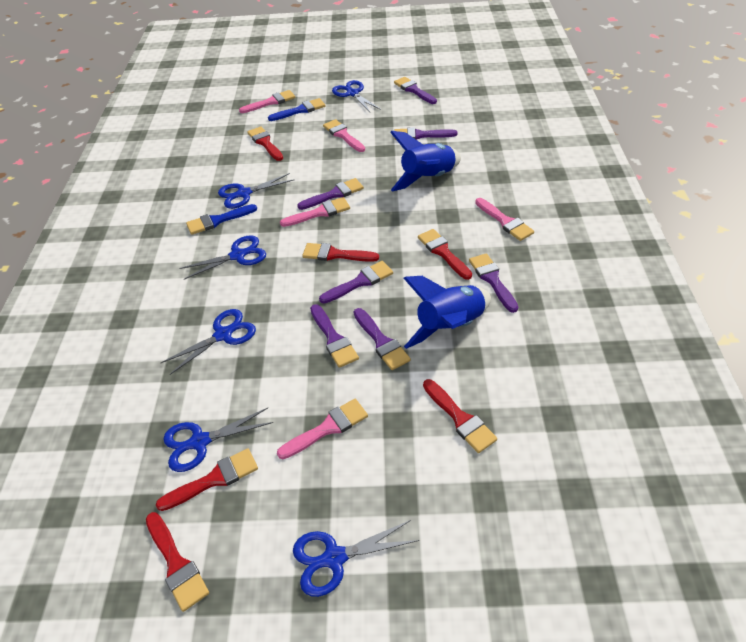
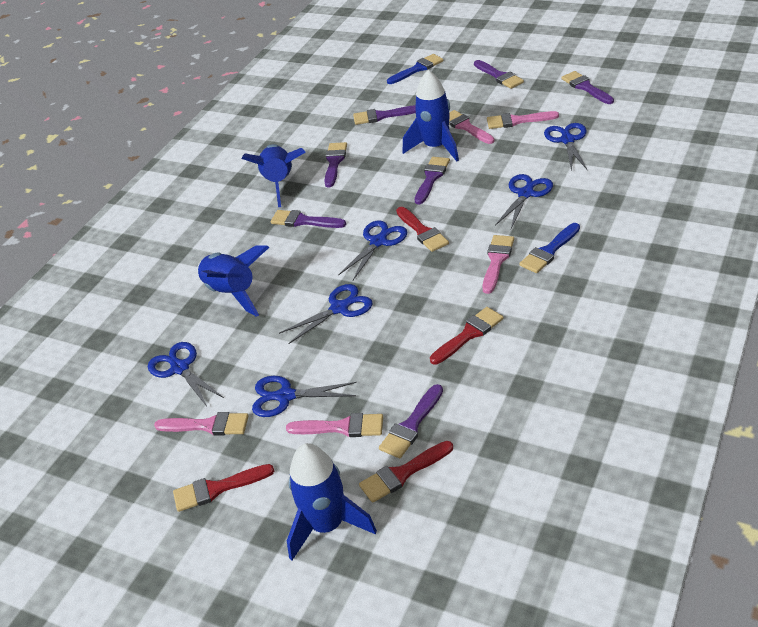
blue rocket: 2 -> 4
red brush: 6 -> 4

